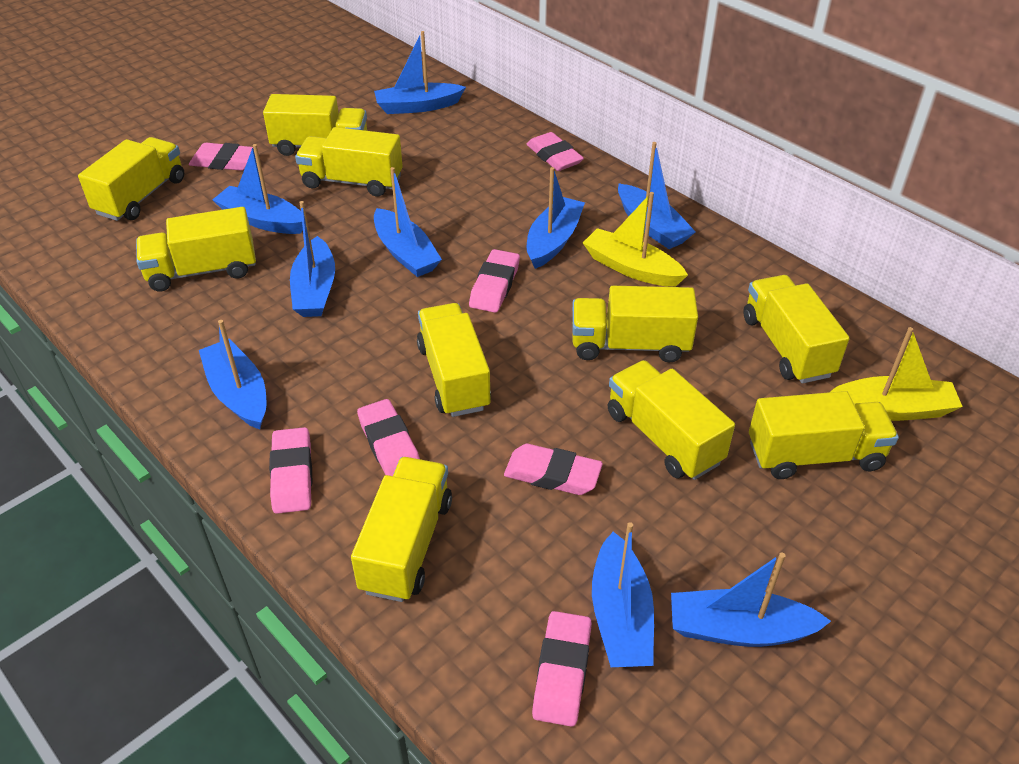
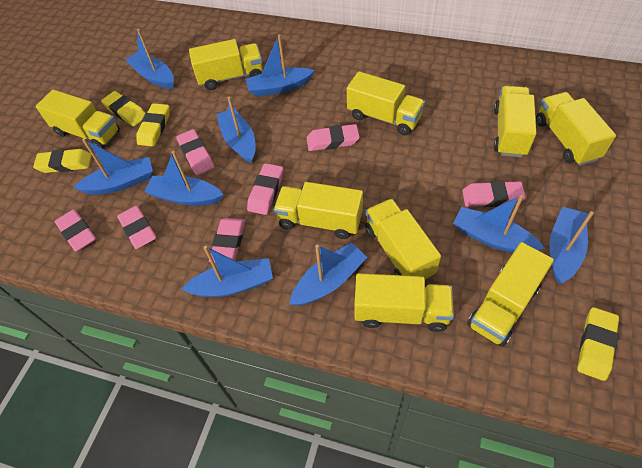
yellow boat: 2 -> 0
yellow eraser: 0 -> 4
yellow truck: 10 -> 9

